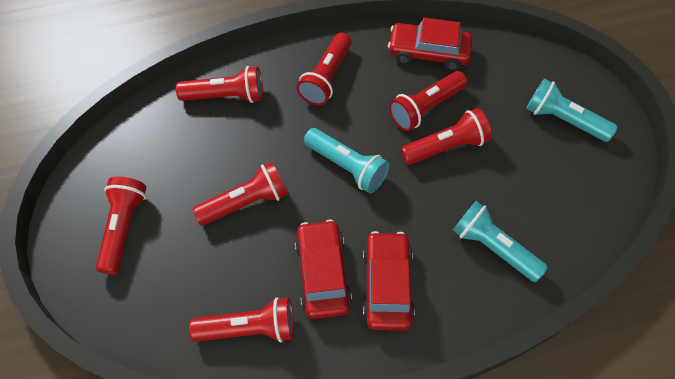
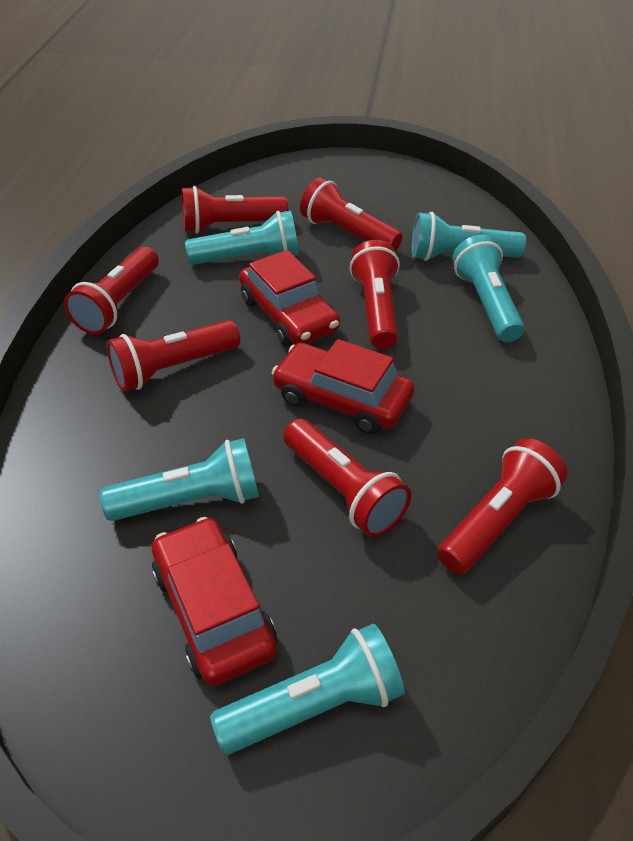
turquoise flashlight: 3 -> 5

